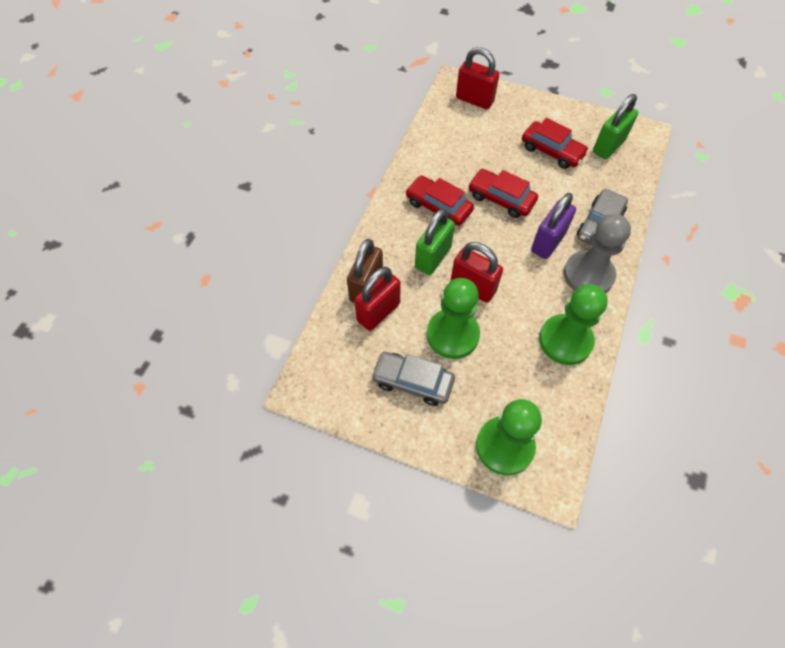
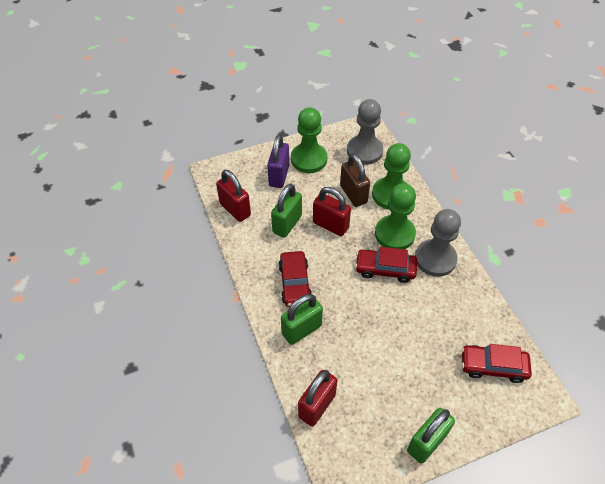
green padlock: 2 -> 3
grey car: 2 -> 0
grey pawn: 1 -> 2

